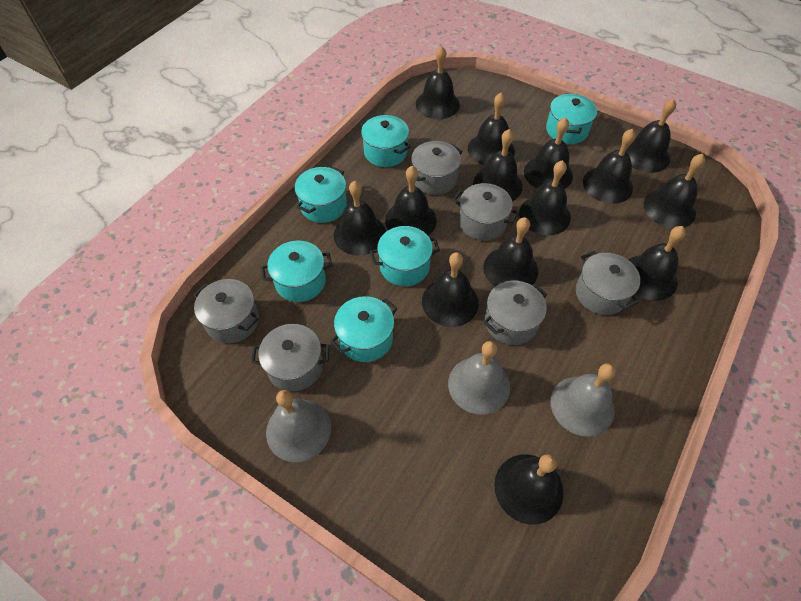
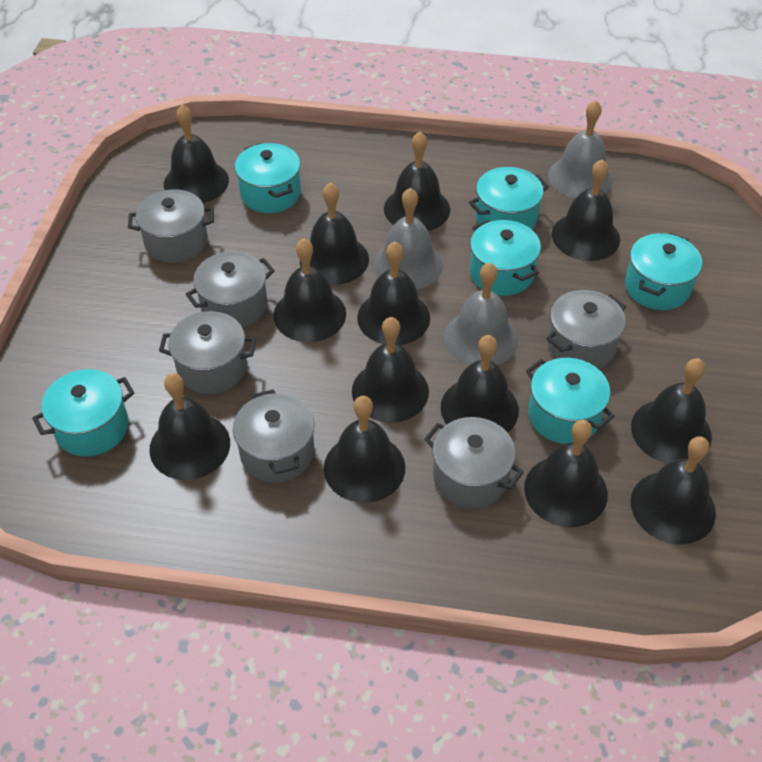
black bell: 14 -> 13

